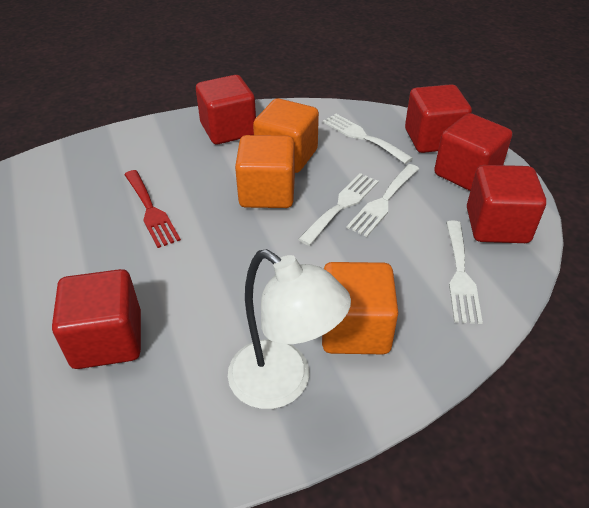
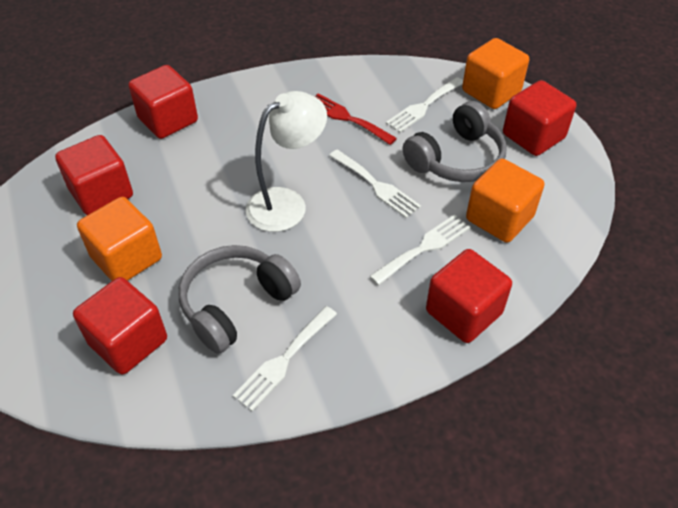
grey headphones: 0 -> 2

